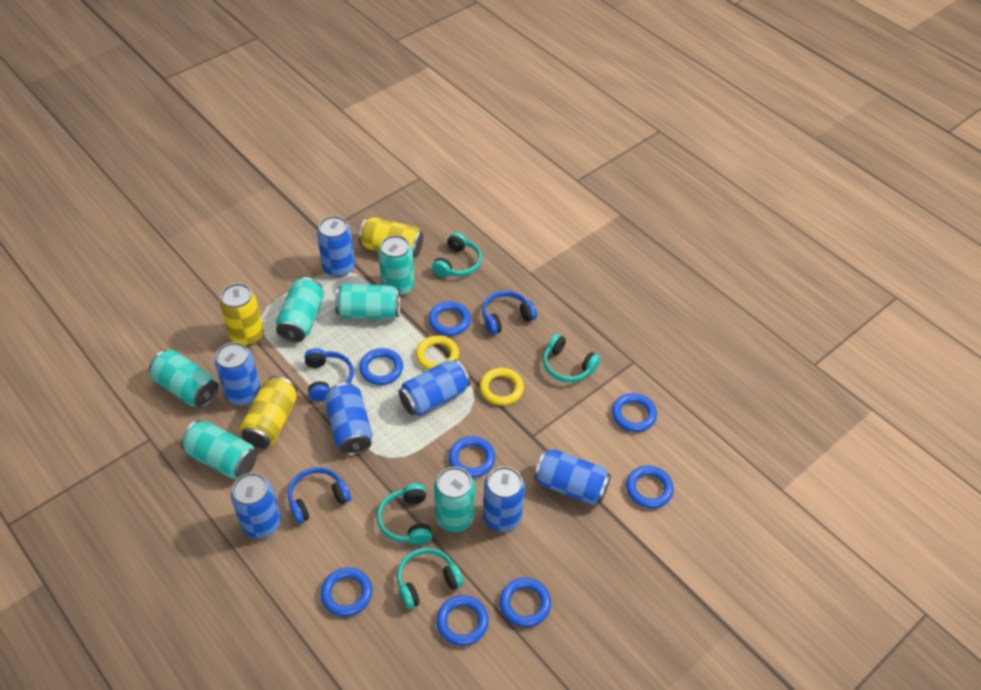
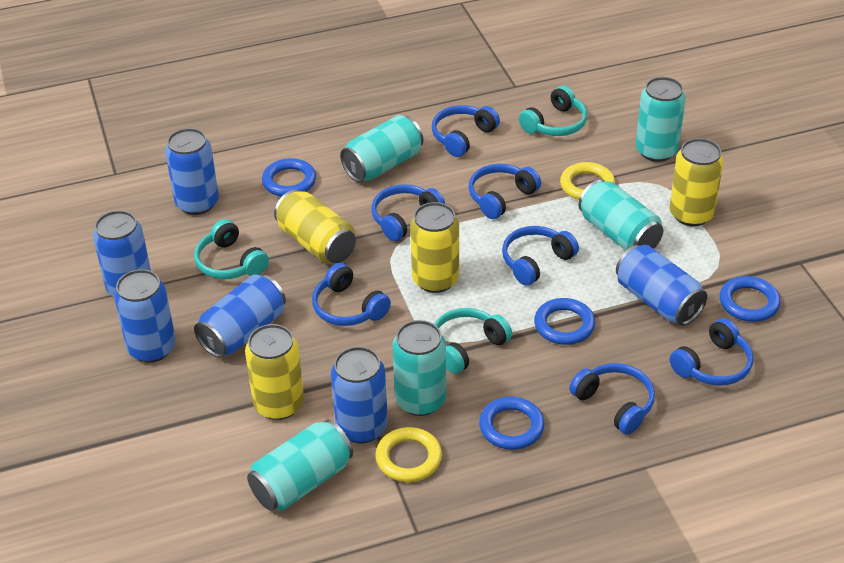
blue can: 7 -> 6
blue headphones: 3 -> 7
blue ring: 8 -> 4
turquoise can: 6 -> 5
turquoise headphones: 4 -> 3
yellow can: 3 -> 4

